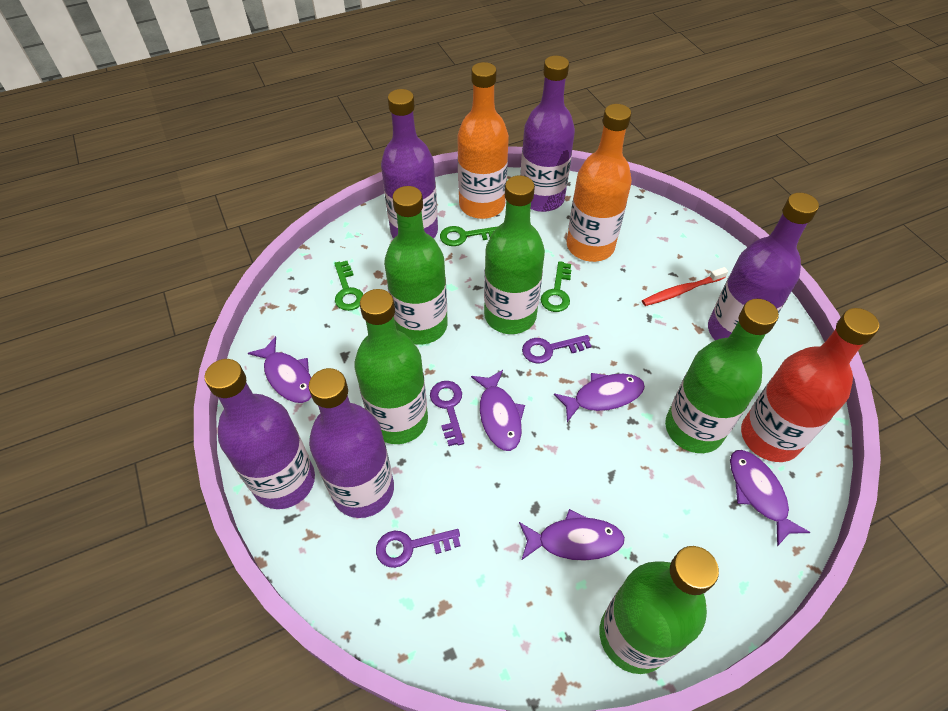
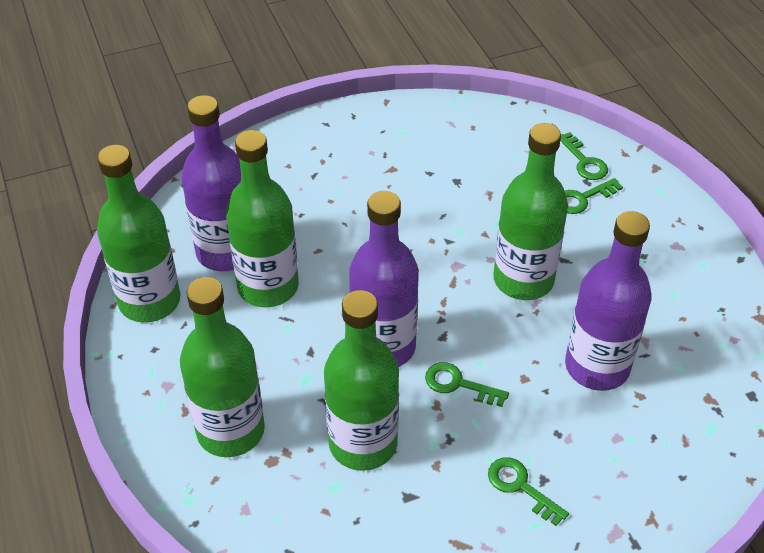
green key: 3 -> 4
orange bottle: 2 -> 0
purple bottle: 5 -> 3
purple fish: 5 -> 0
purple key: 3 -> 0
red bottle: 1 -> 0
red toothbrush: 1 -> 0

